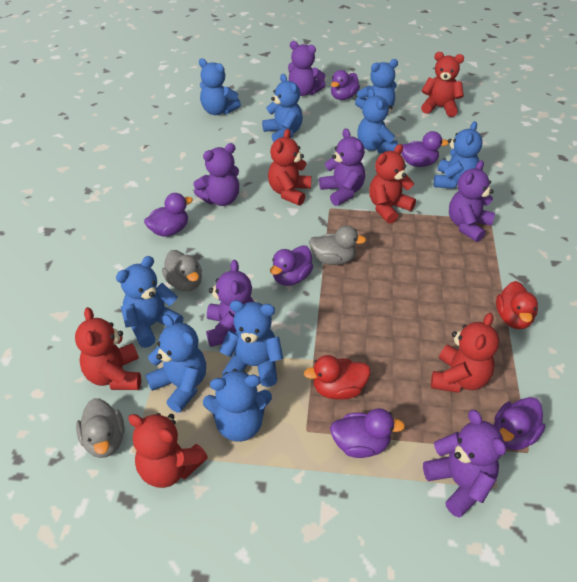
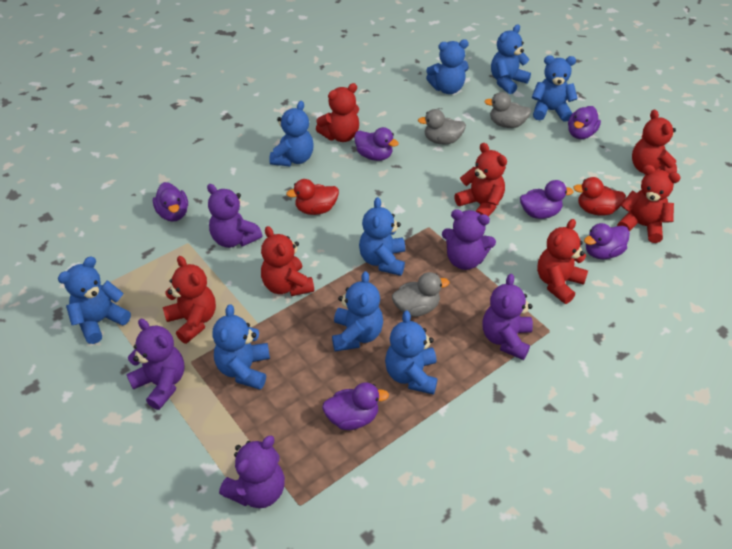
purple teddy bear: 6 -> 5
red teddy bear: 6 -> 7

